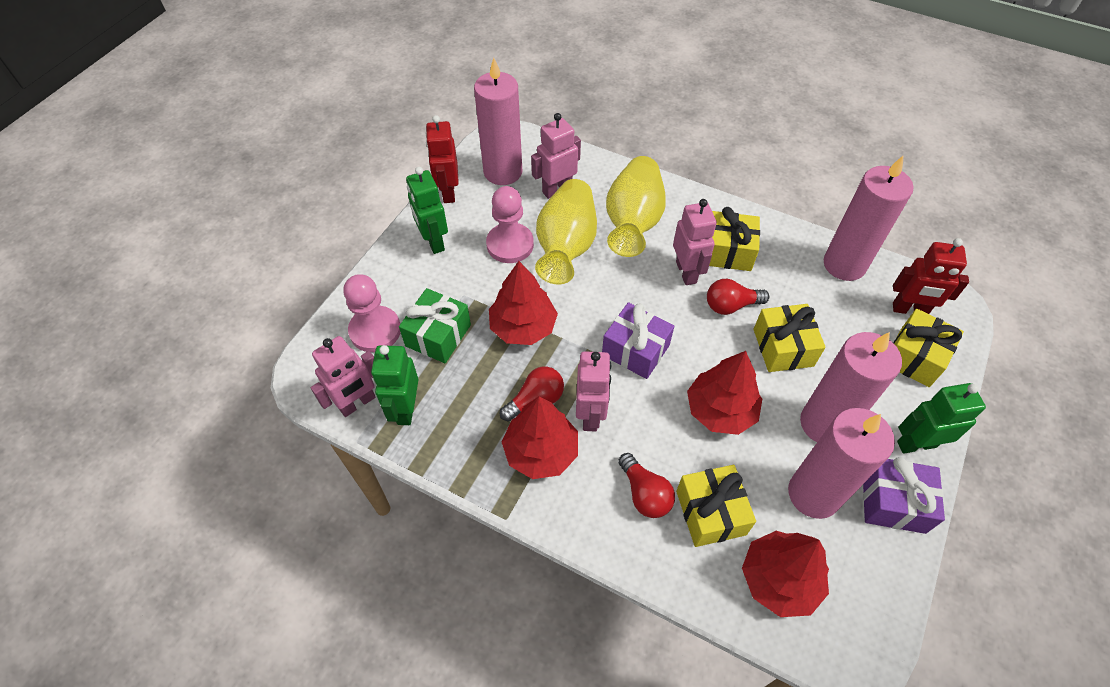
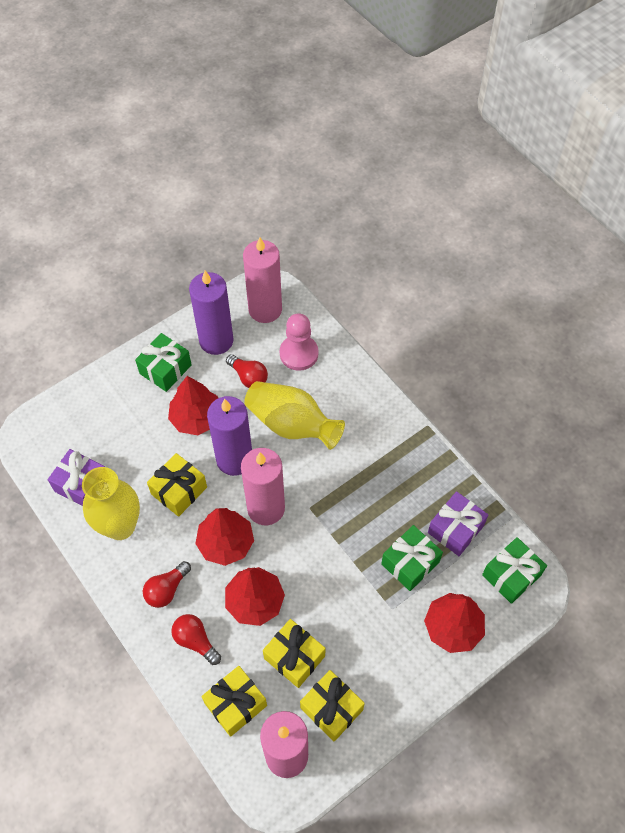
green gift: 1 -> 3
green robot: 3 -> 0
pink candle: 4 -> 3
pink pawn: 2 -> 1
pink robot: 4 -> 0
purple candle: 0 -> 2
red robot: 2 -> 0

